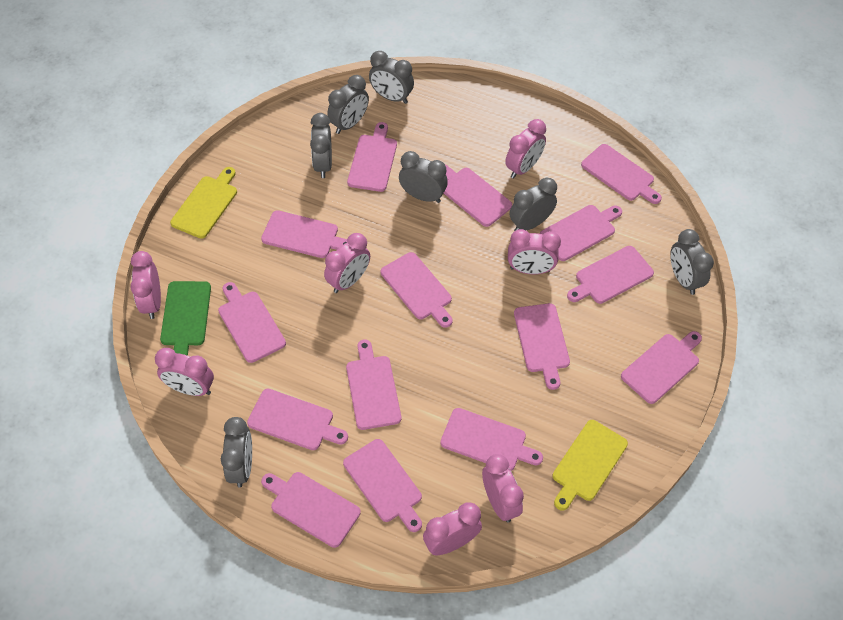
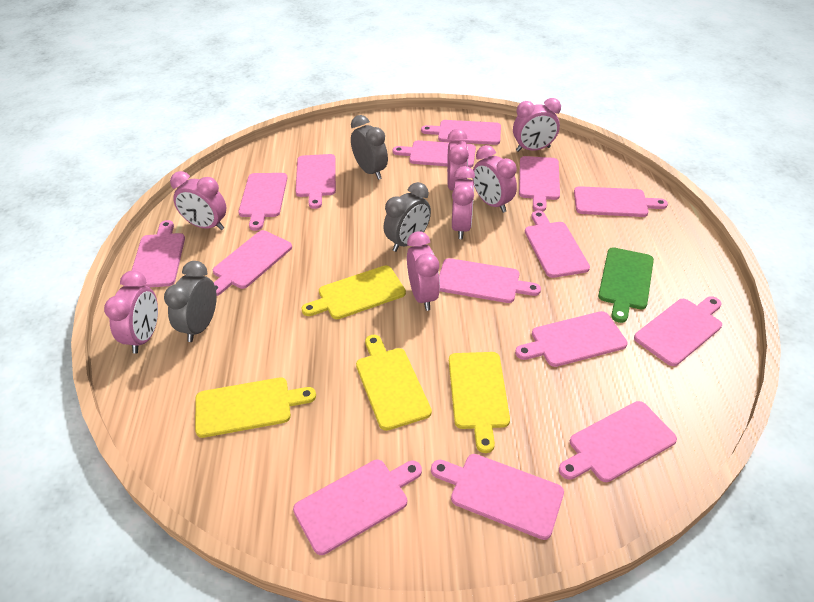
grey clock: 7 -> 3
yellow cutting board: 2 -> 4

